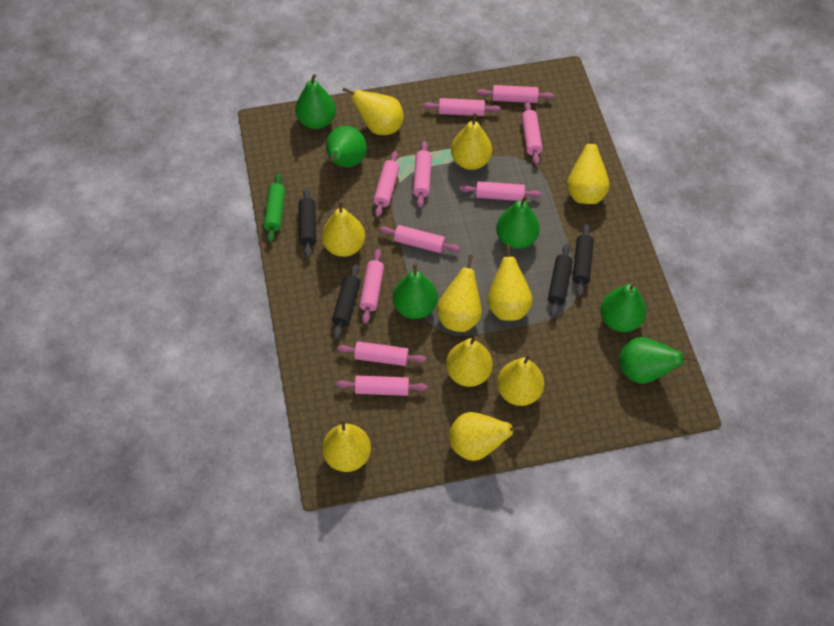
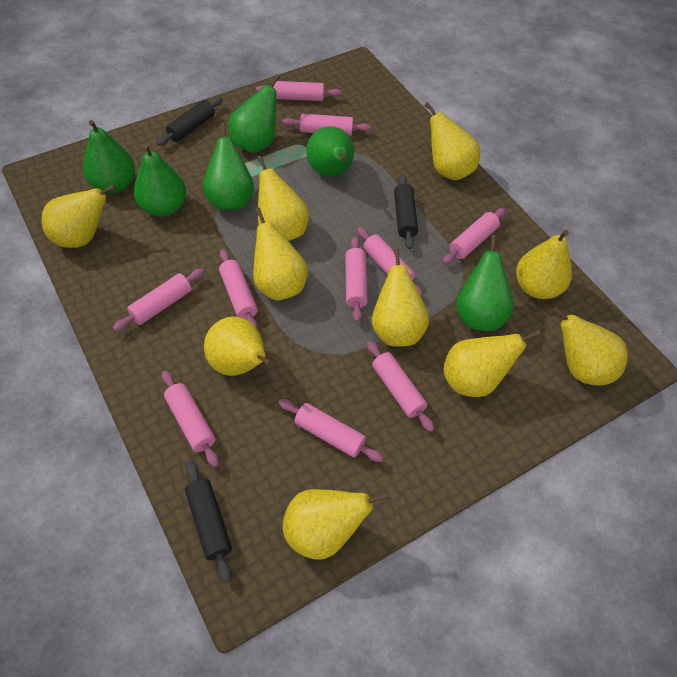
black rolling pin: 4 -> 3
green rolling pin: 1 -> 0

